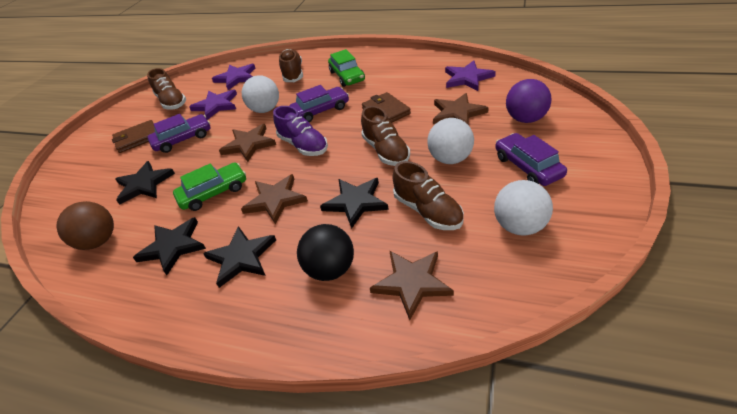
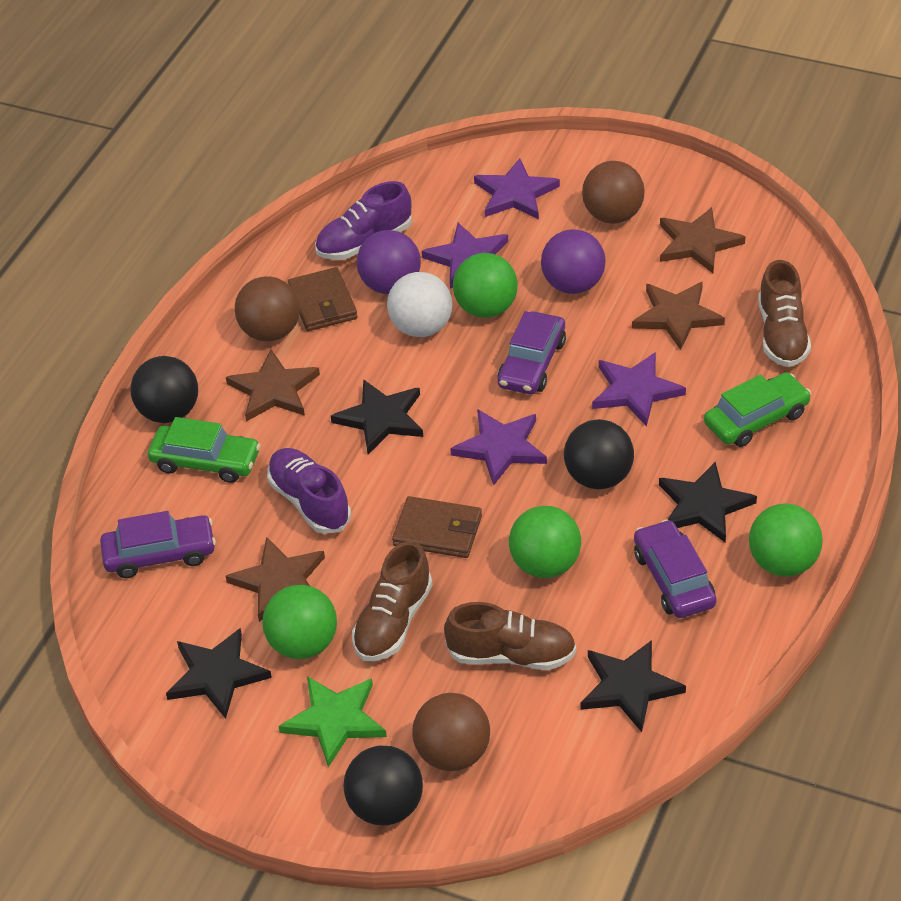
black ball: 1 -> 3
brown ball: 1 -> 3
brown shoe: 4 -> 3
green ball: 0 -> 4
green star: 0 -> 1
purple ball: 1 -> 2
purple shoe: 1 -> 2
purple star: 3 -> 4
white ball: 3 -> 1

